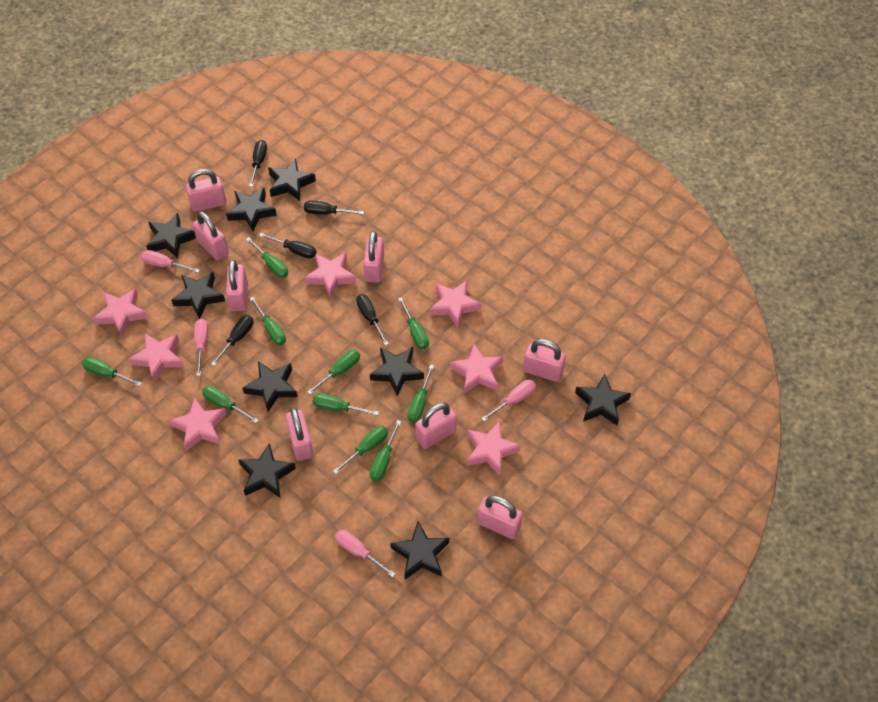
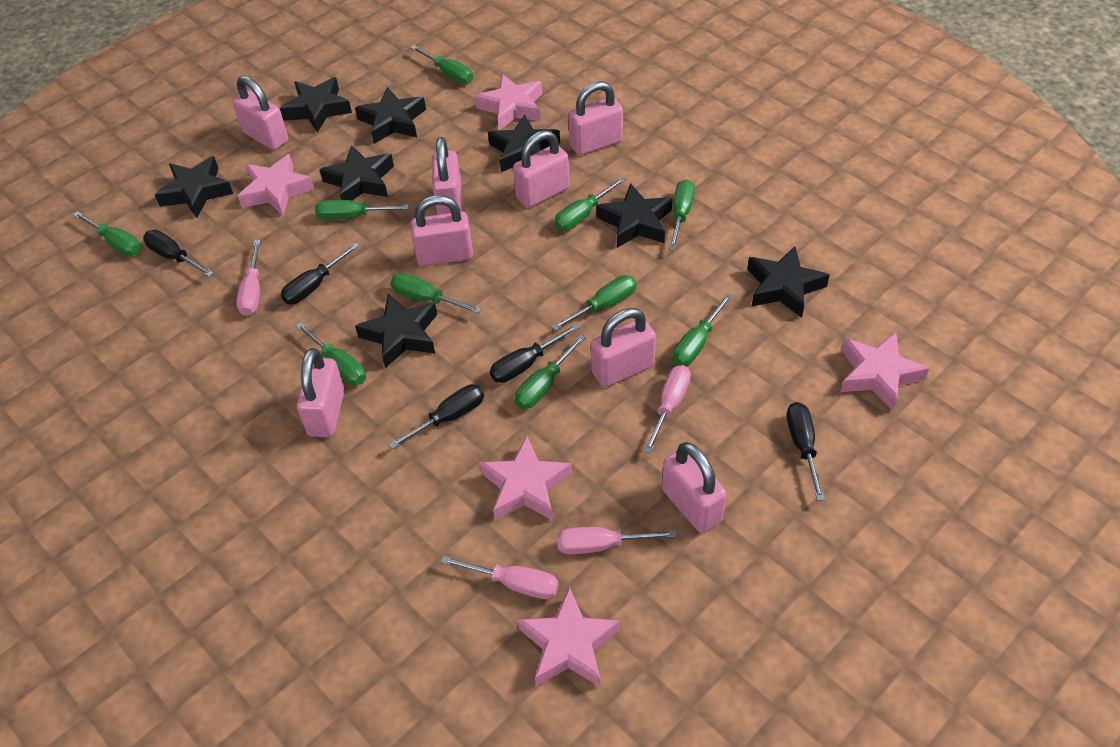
black star: 9 -> 8
pink star: 7 -> 5

